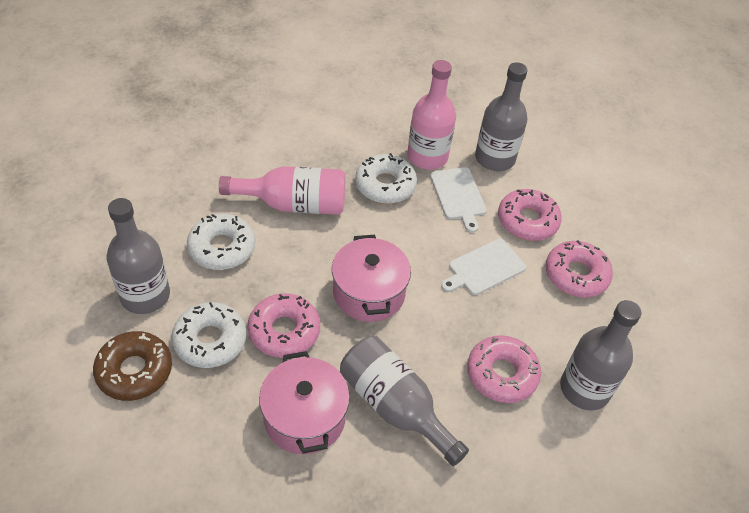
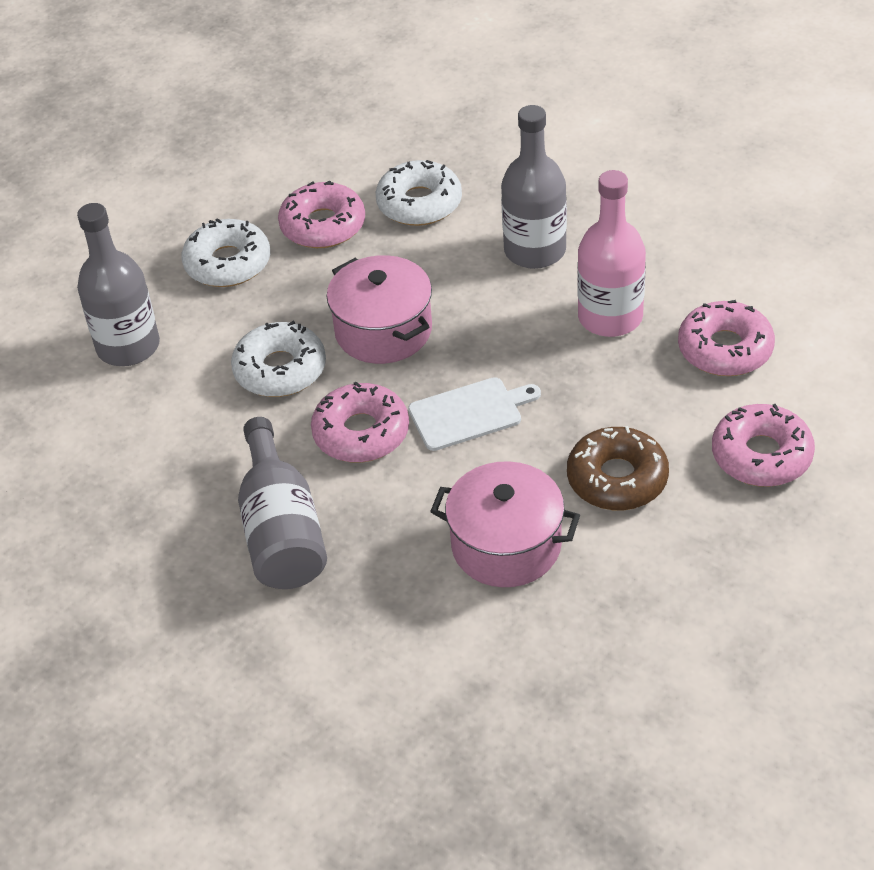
grey bottle: 4 -> 3
pink bottle: 2 -> 1
white cutting board: 2 -> 1

